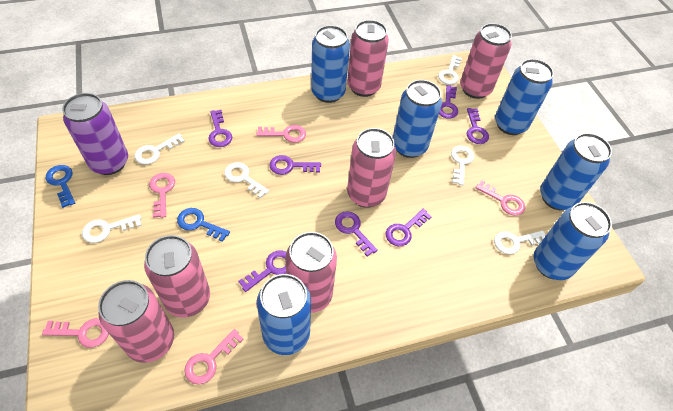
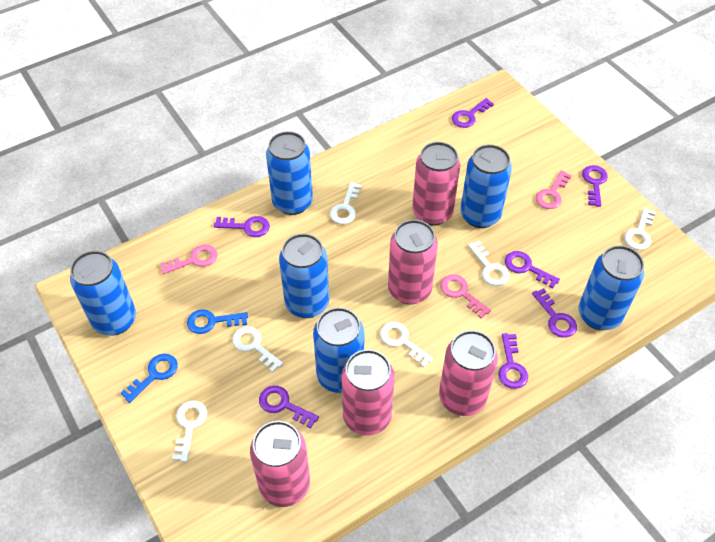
pink can: 6 -> 5
pink key: 5 -> 3
purple can: 1 -> 0

